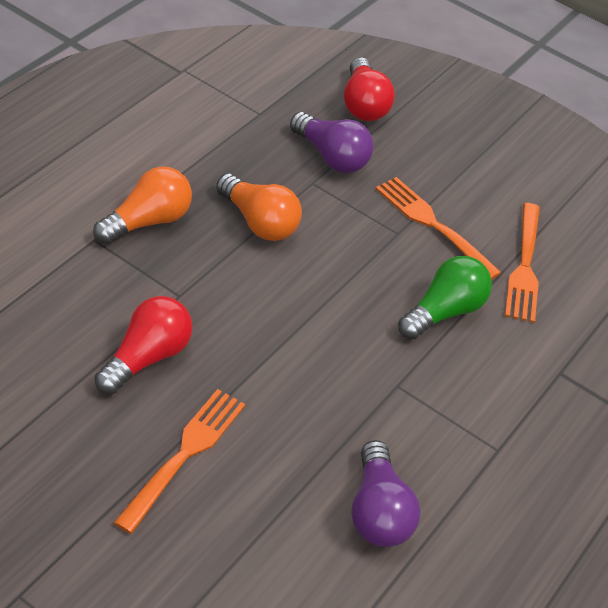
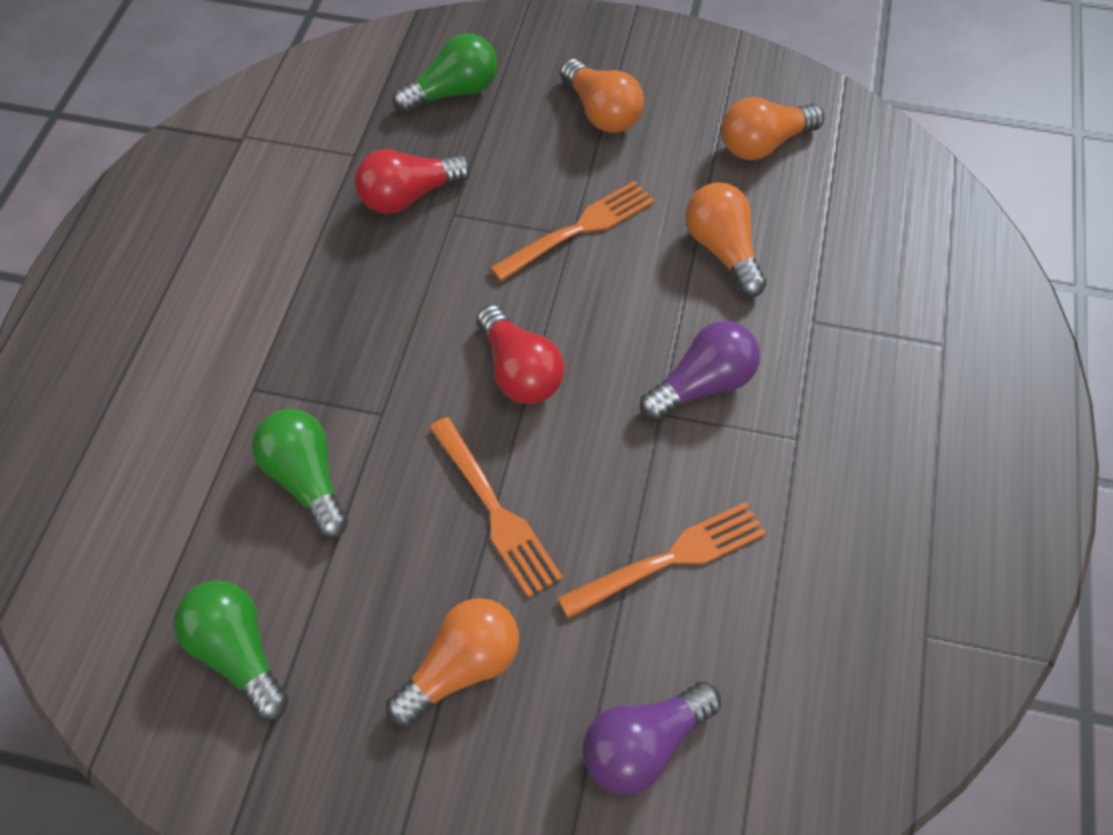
green light bulb: 1 -> 3
orange light bulb: 2 -> 4

